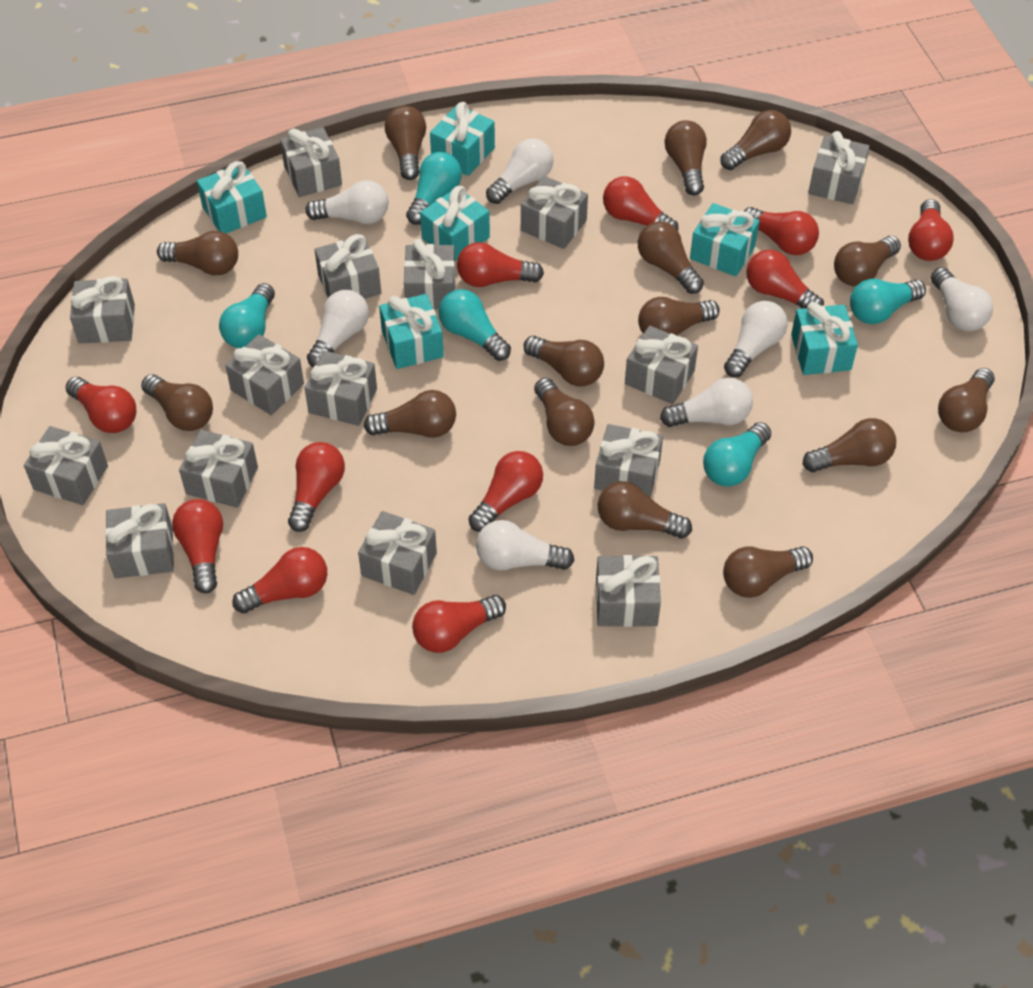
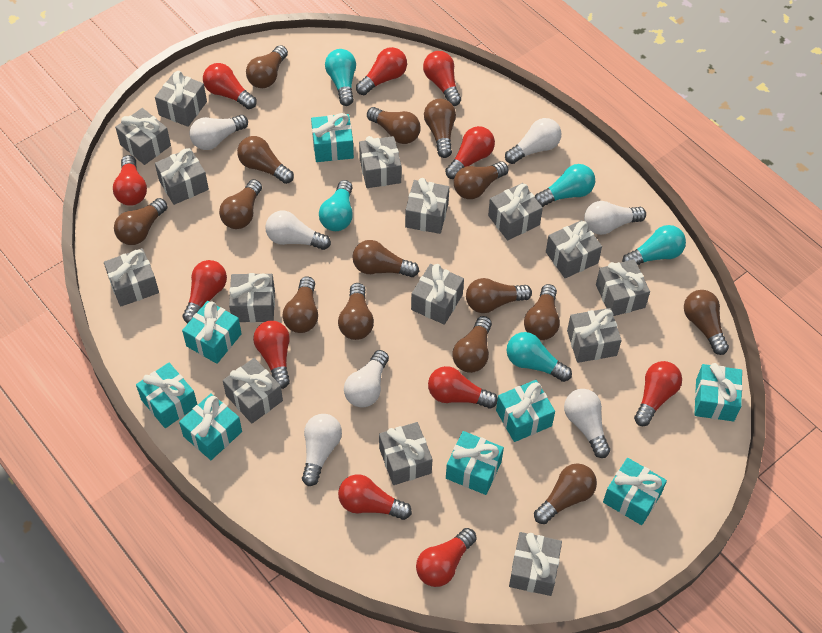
turquoise gift: 6 -> 8

